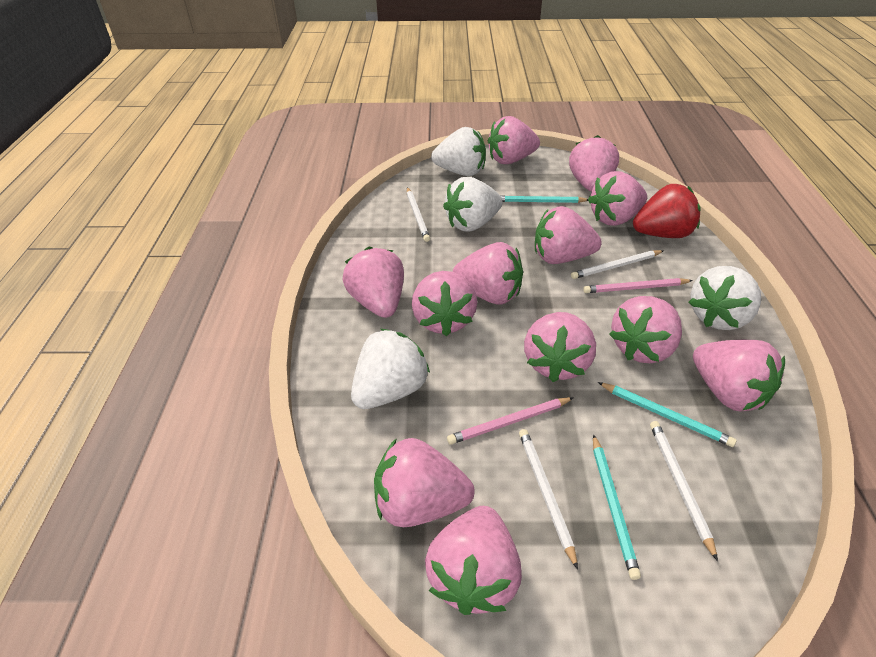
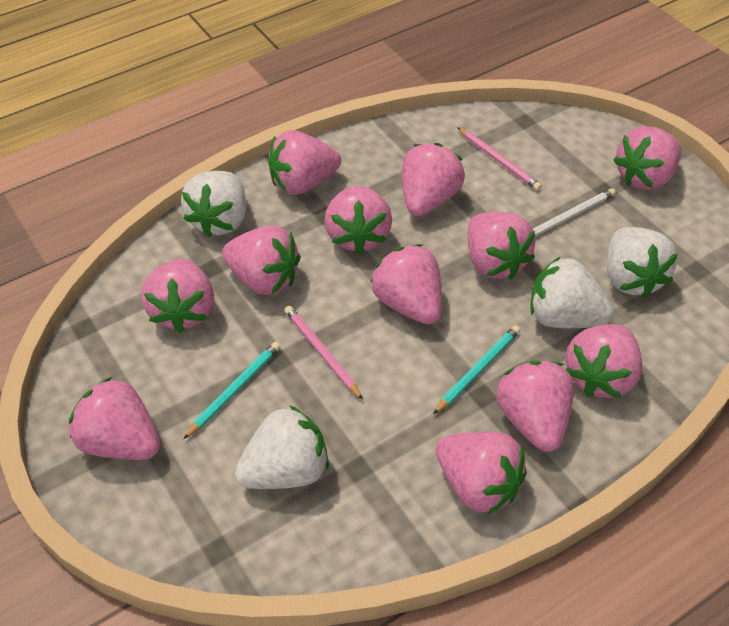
red strawberry: 1 -> 0
turquoise pencil: 3 -> 2
white pencil: 4 -> 1

